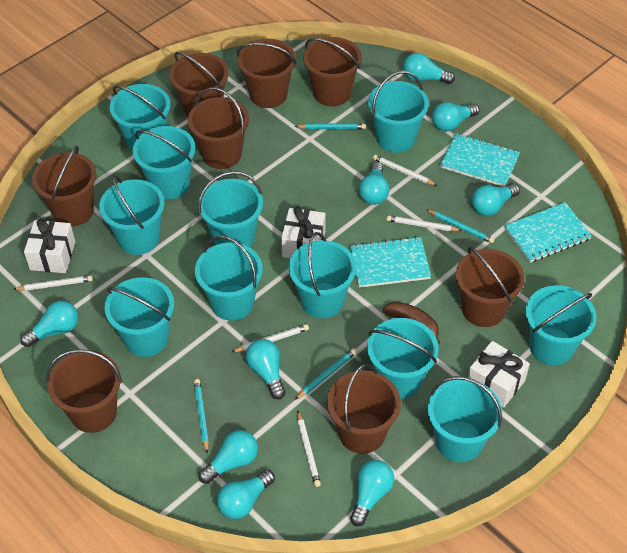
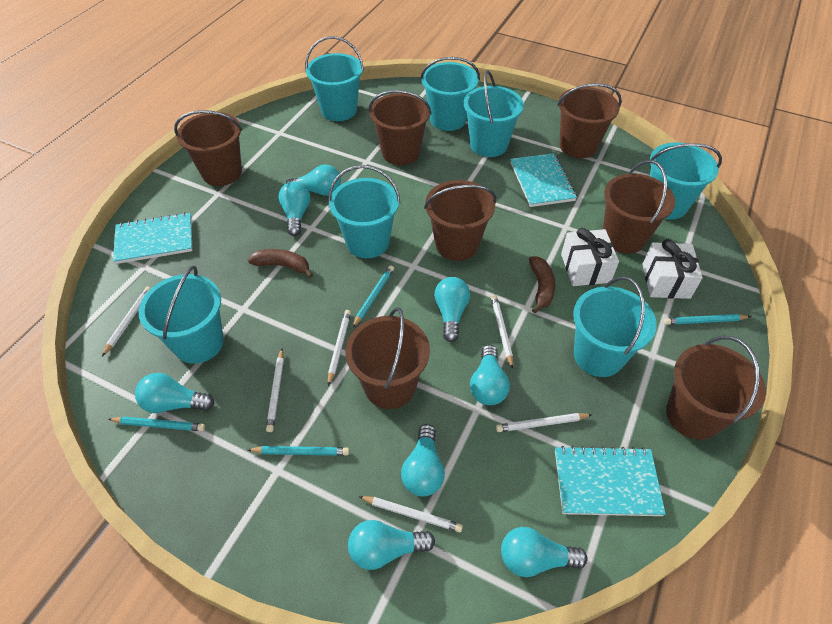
brown banana: 1 -> 2
brown bucket: 8 -> 7
turquoise bucket: 11 -> 7
turquoise light bulb: 9 -> 8
white gift: 3 -> 2
white pencil: 5 -> 6

